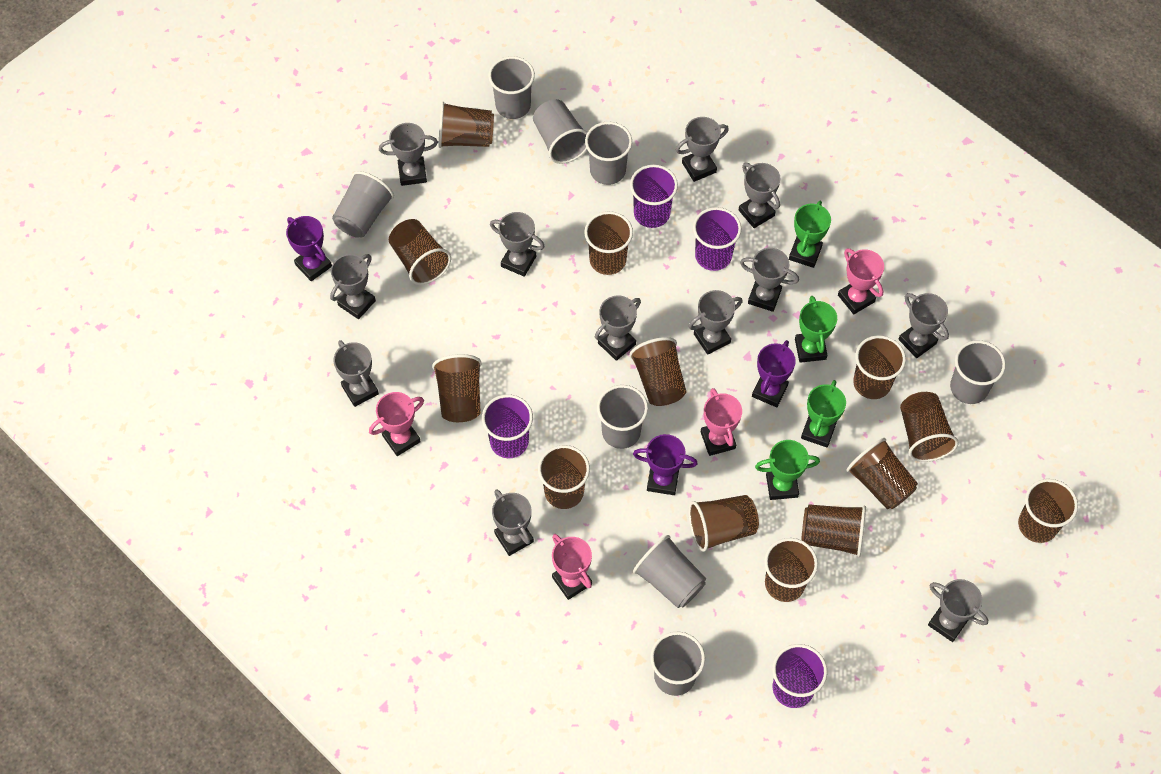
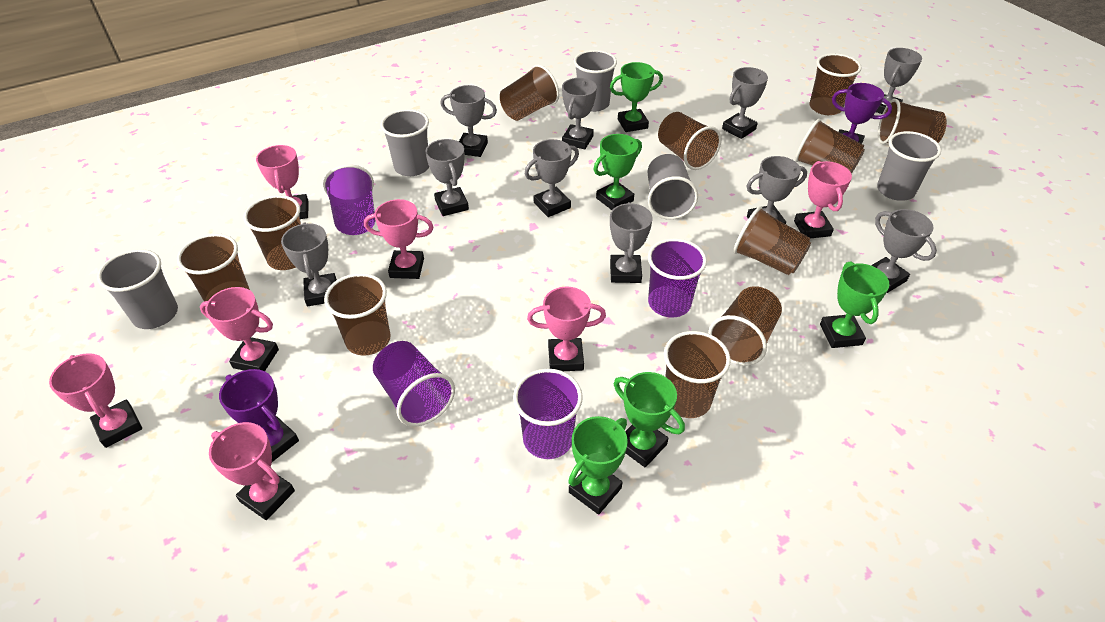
brown cup: 13 -> 11
green trophy: 4 -> 5
grey cup: 8 -> 5
grey trophy: 12 -> 10
pink trophy: 4 -> 7
purple trophy: 3 -> 2

